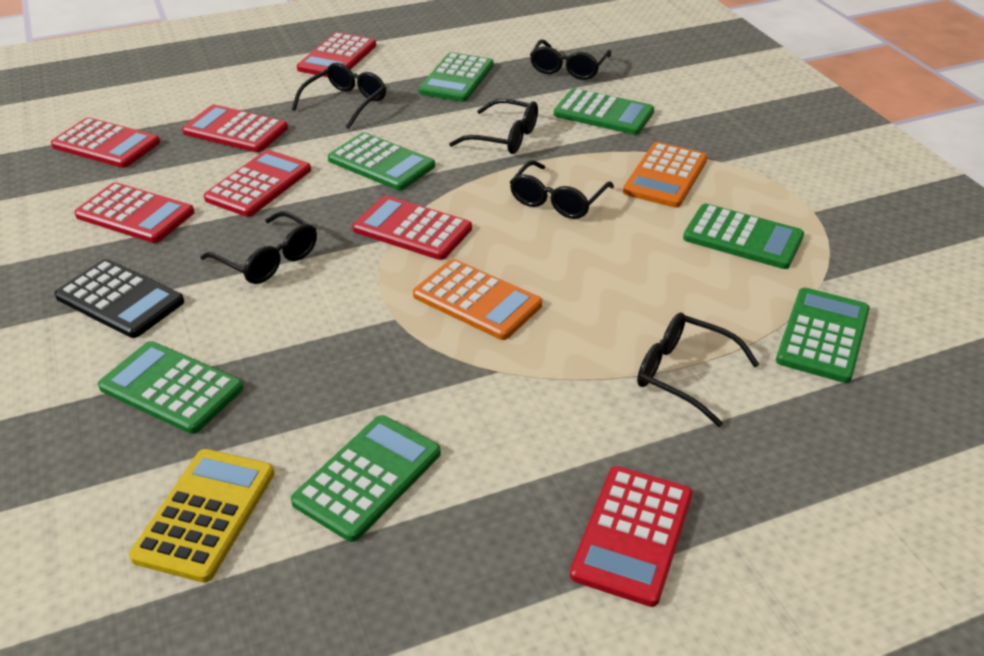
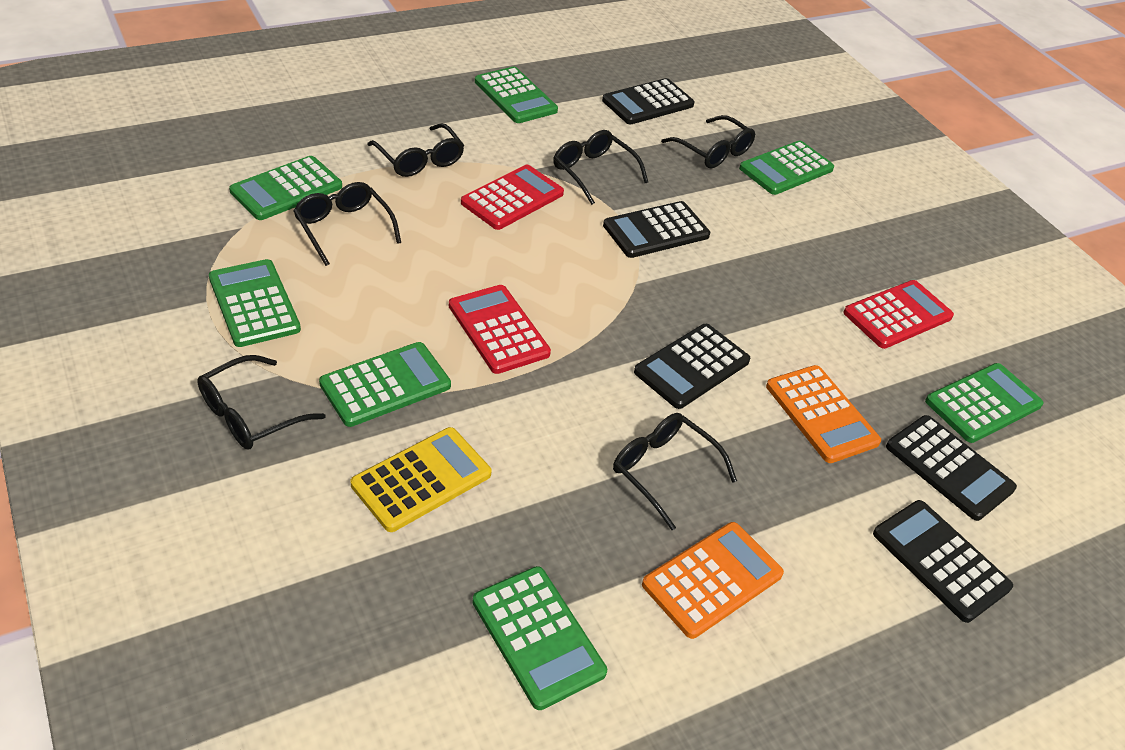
black calculator: 1 -> 5
red calculator: 7 -> 3

